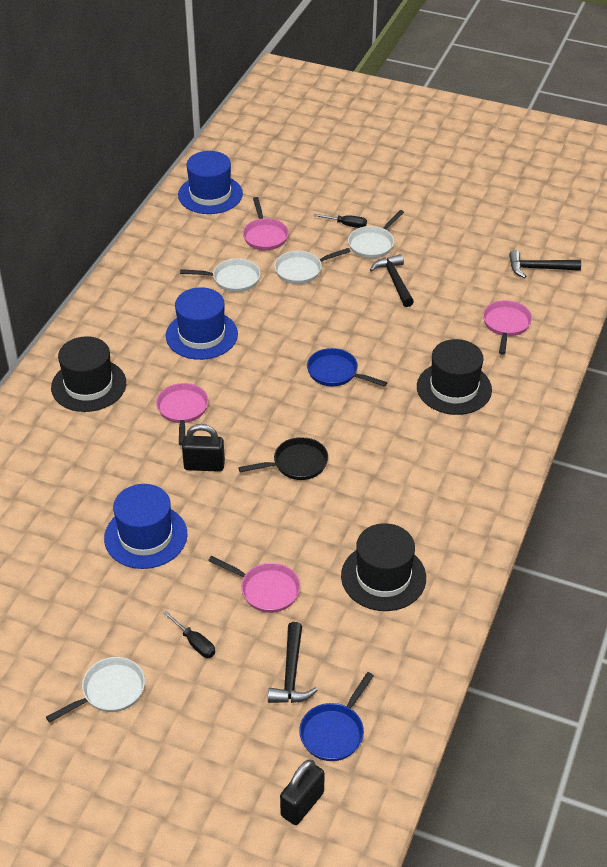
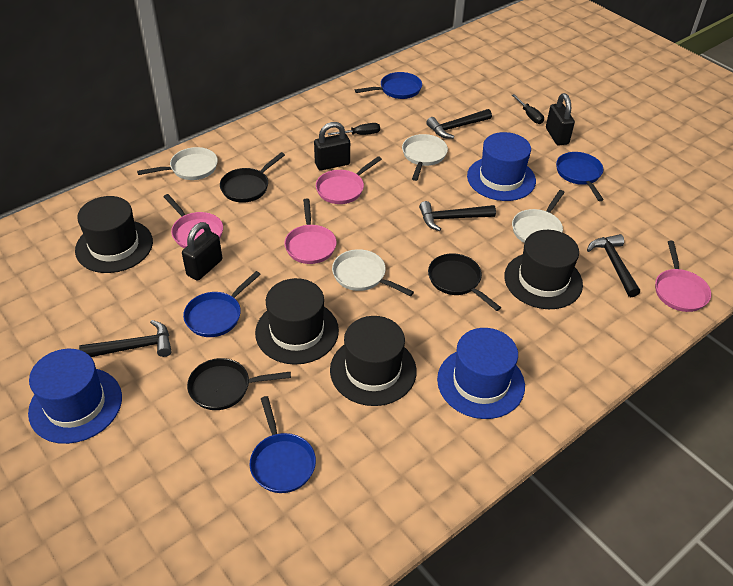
black hammer: 3 -> 4
black hat: 3 -> 4
black padlock: 2 -> 3
black pan: 1 -> 3
blue pan: 2 -> 4

